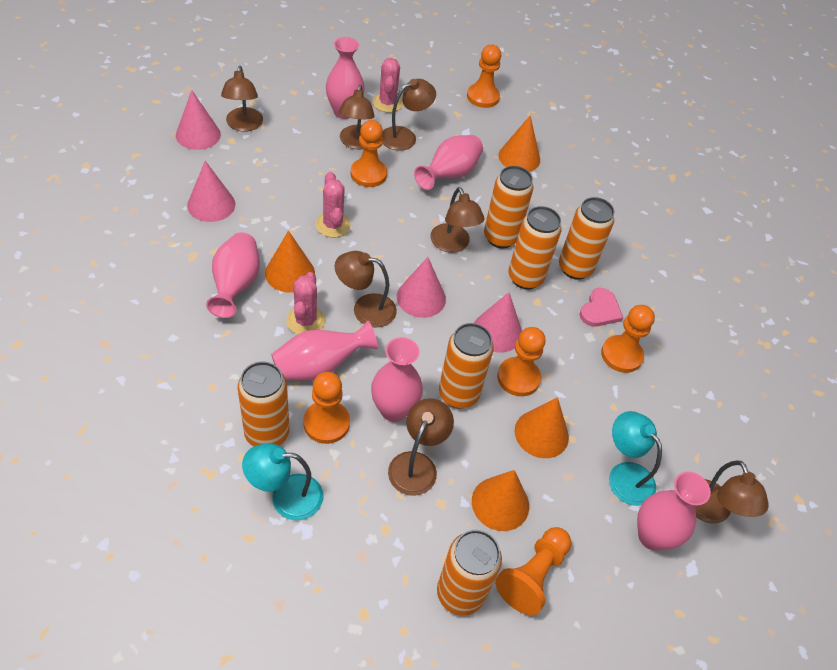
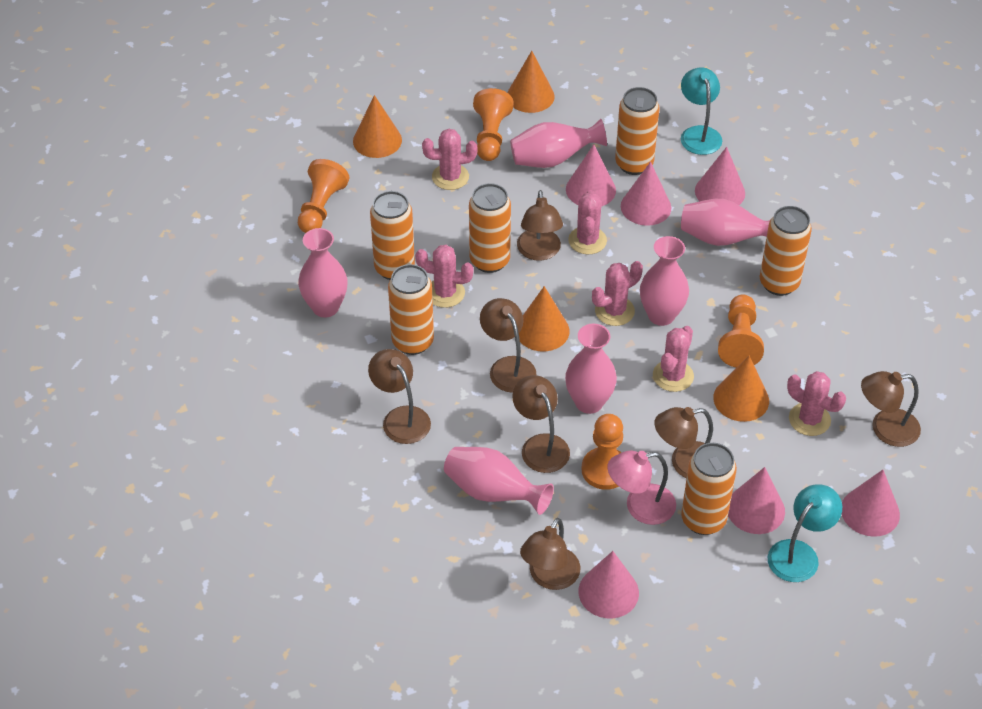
orange pawn: 6 -> 4
pink cactus: 3 -> 6
pink cone: 4 -> 6
pink heart: 1 -> 0
pink lamp: 0 -> 1

